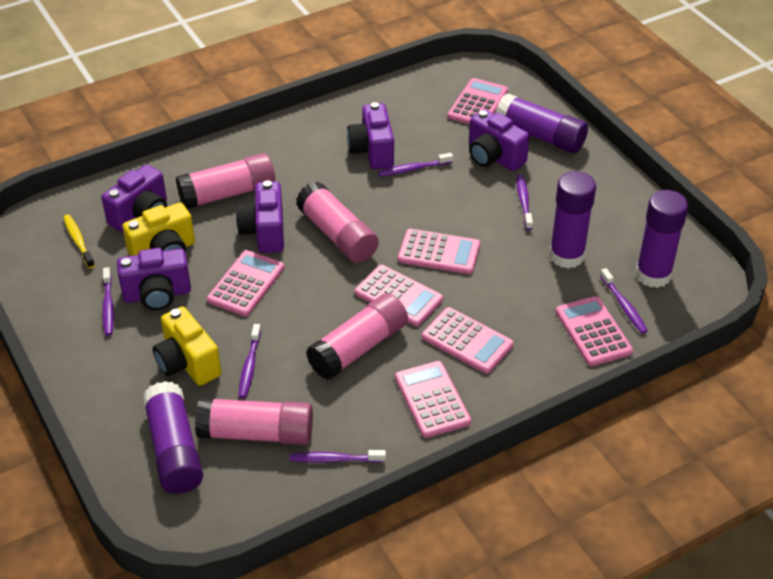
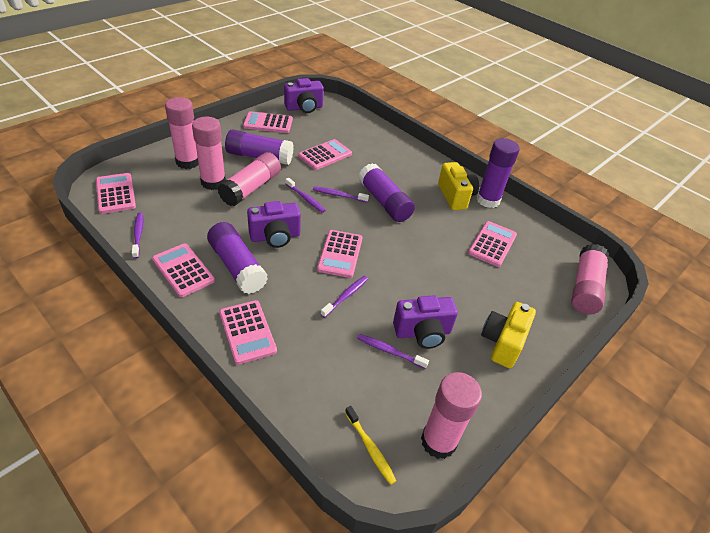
pink glue stick: 4 -> 5
purple camera: 5 -> 3
purple toothbrush: 6 -> 5

